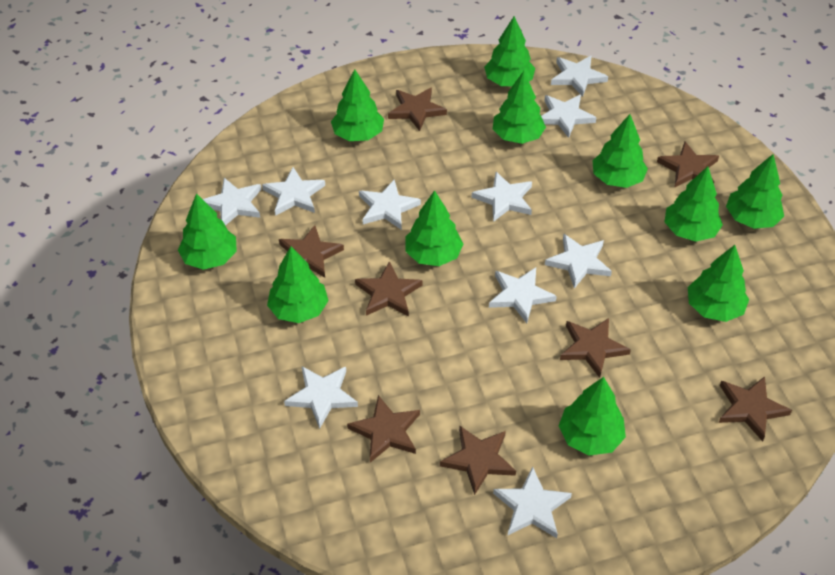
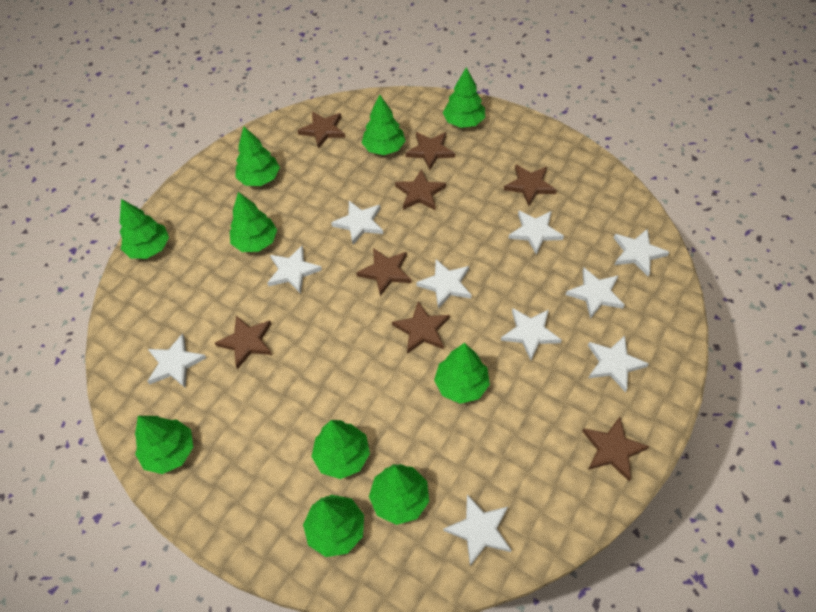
green tree: 11 -> 10

